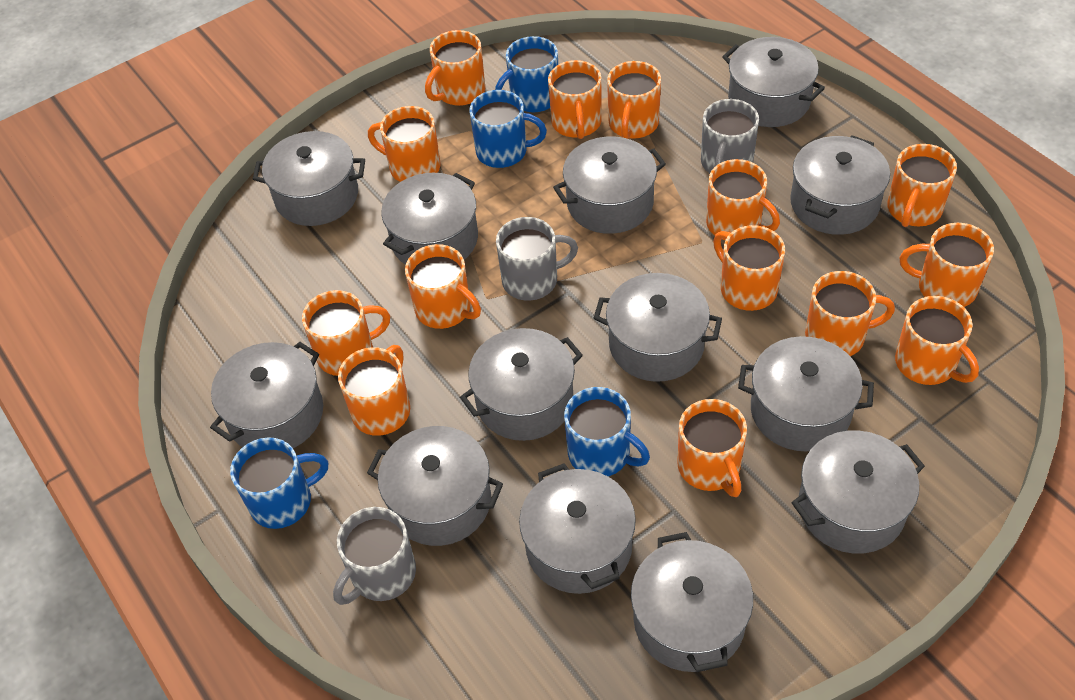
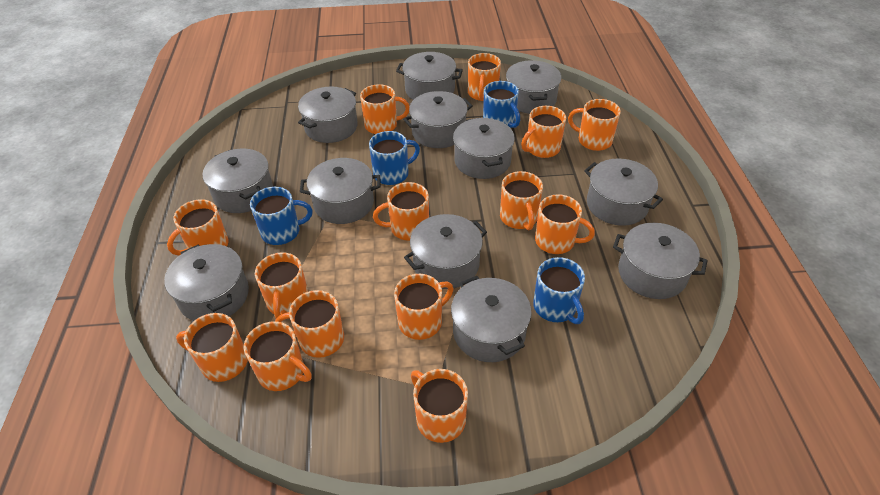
grey mug: 3 -> 0
grey pot: 13 -> 12

